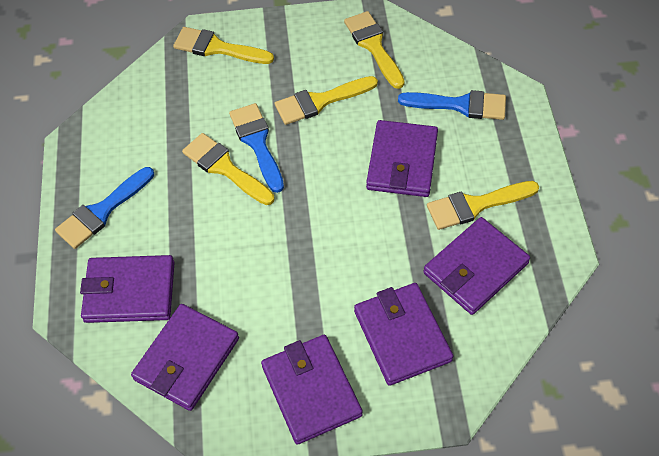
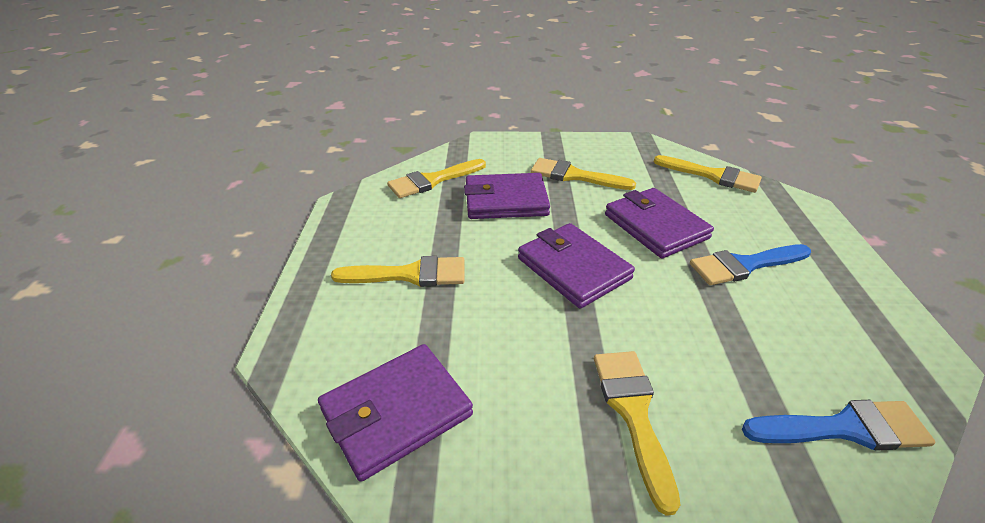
blue brush: 3 -> 2
purple wallet: 6 -> 4

